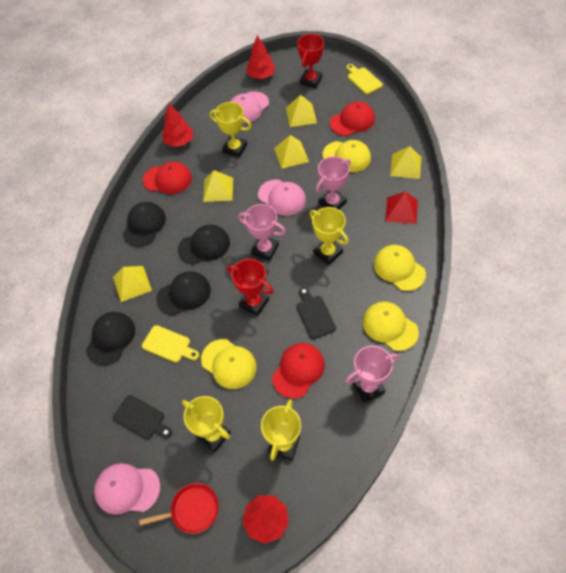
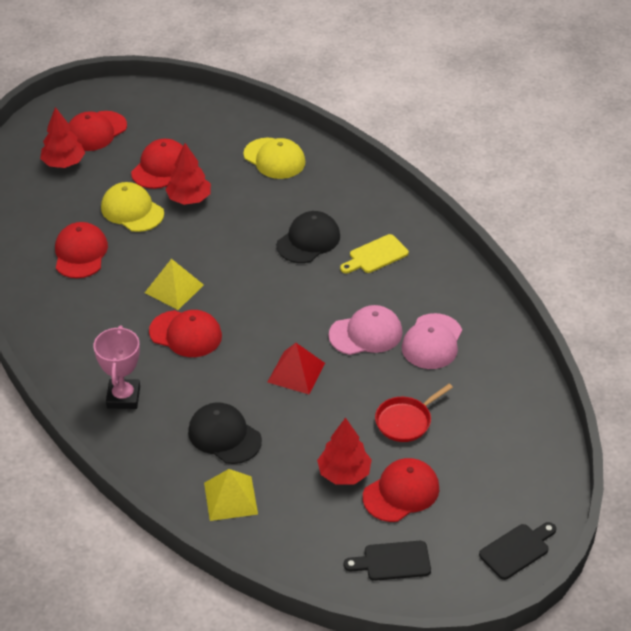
black cap: 4 -> 2
pink cap: 3 -> 2
pink trophy: 3 -> 1
red cap: 3 -> 5
red trophy: 2 -> 0
yellow cap: 4 -> 2
yellow cutting board: 2 -> 1
yellow pyramid: 5 -> 2
yellow trophy: 4 -> 0

